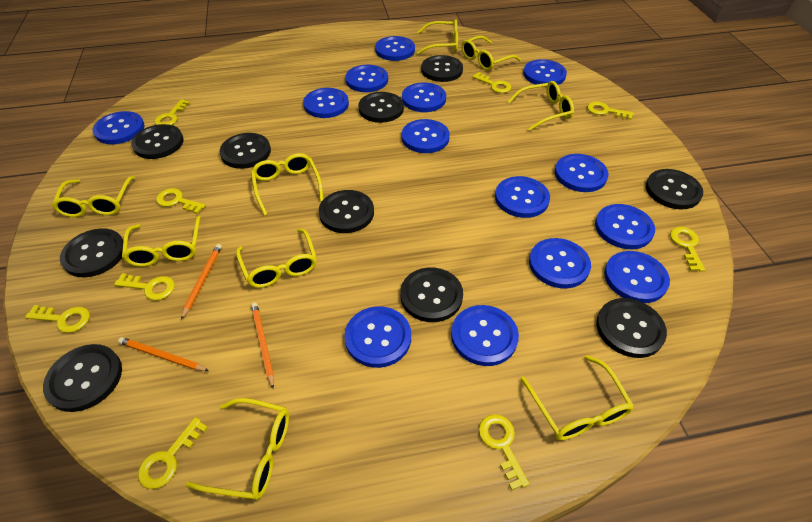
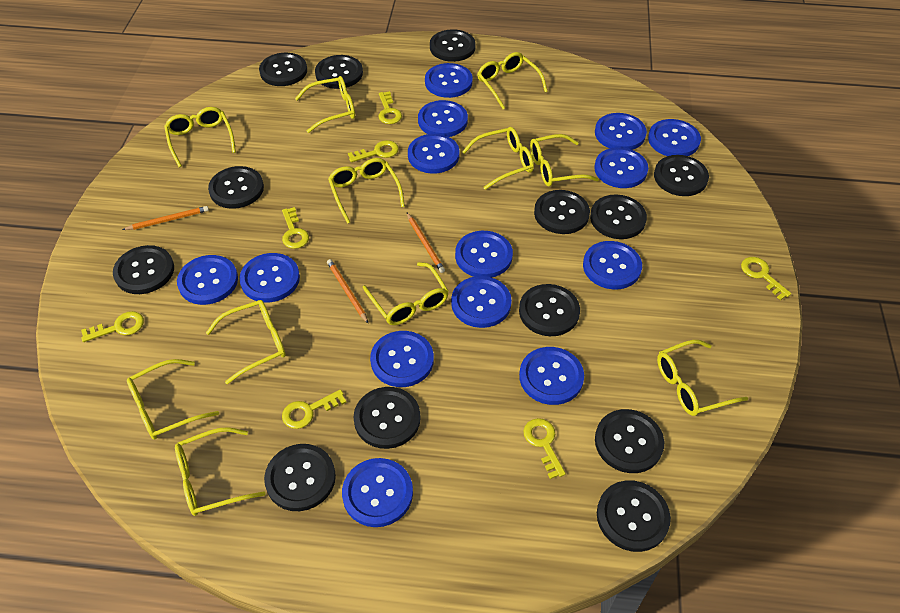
black button: 10 -> 13
yellow glasses: 9 -> 11
yellow key: 9 -> 7

